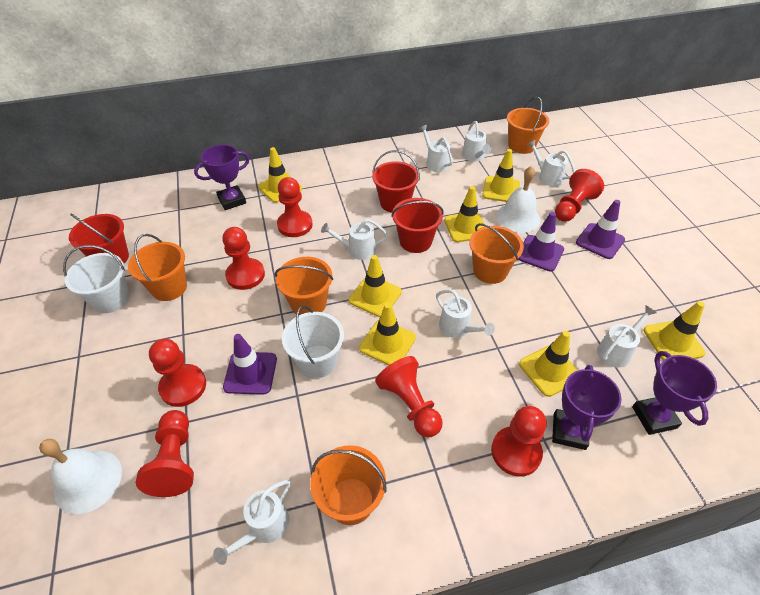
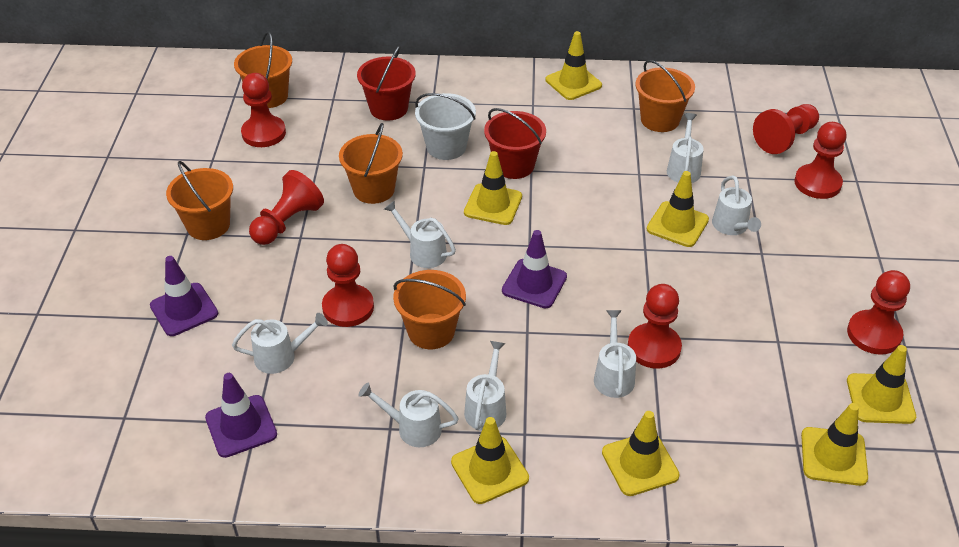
purple trophy: 3 -> 0
red bucket: 3 -> 2
white bell: 2 -> 0
white bucket: 2 -> 1

